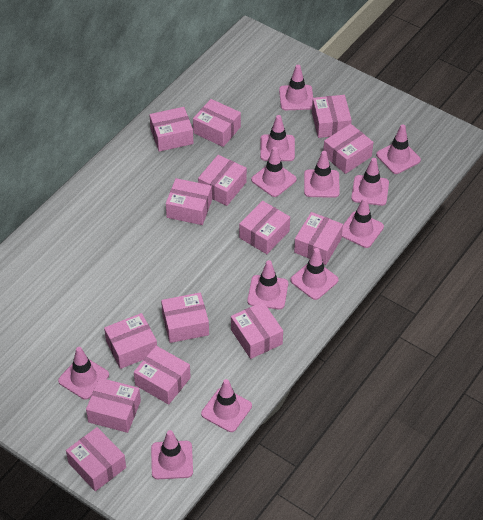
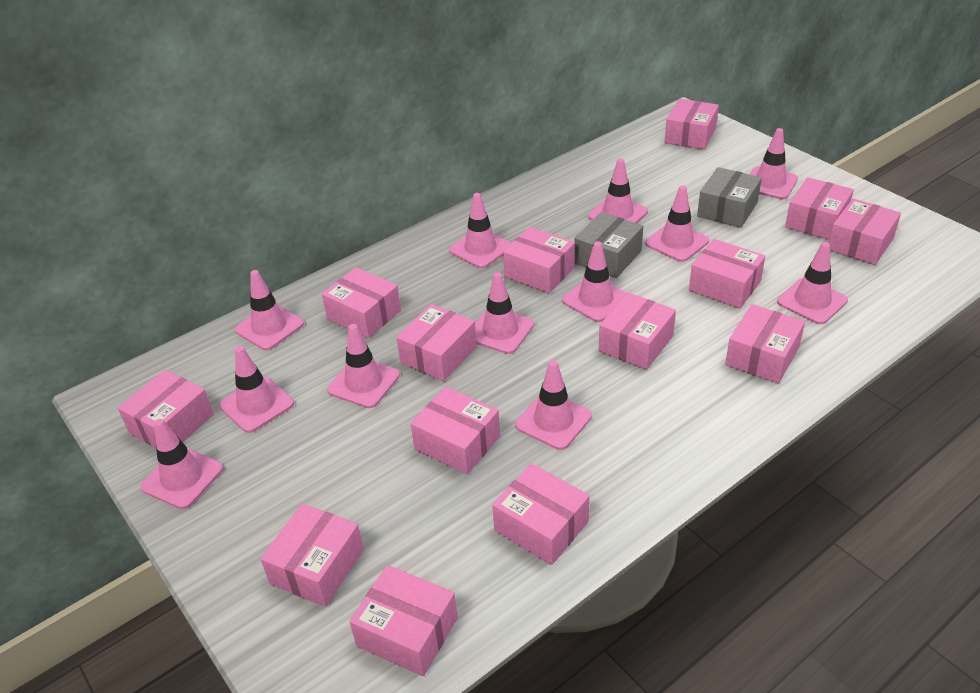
grey box: 0 -> 2

